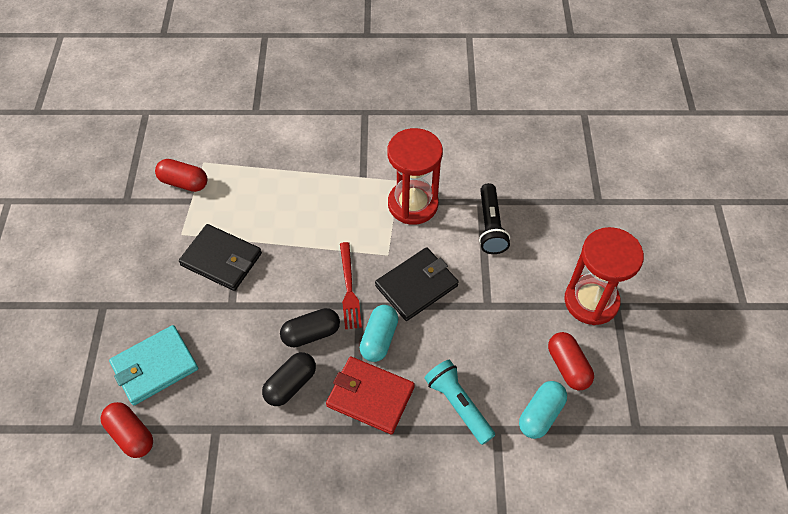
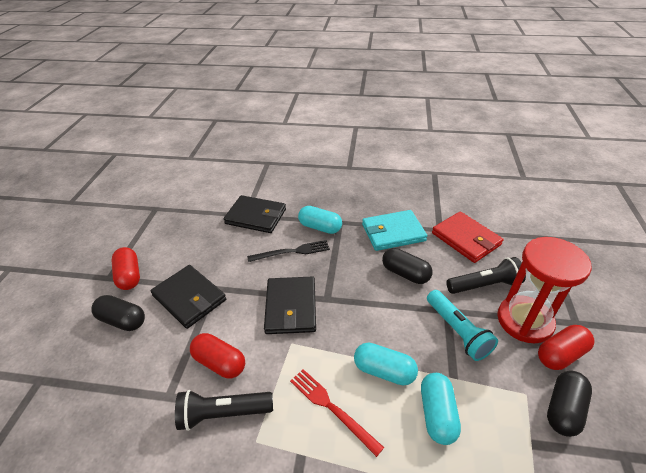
black capsule: 2 -> 3
black flashlight: 1 -> 2
black fork: 0 -> 1
black wallet: 2 -> 3
red hourglass: 2 -> 1
turquoise capsule: 2 -> 3

